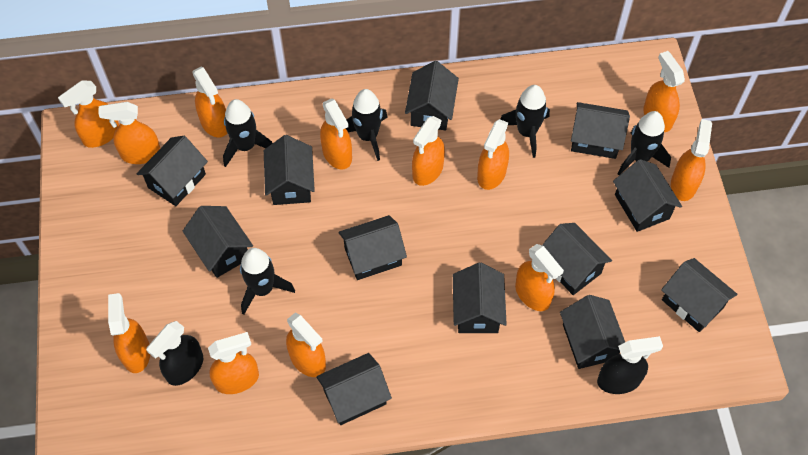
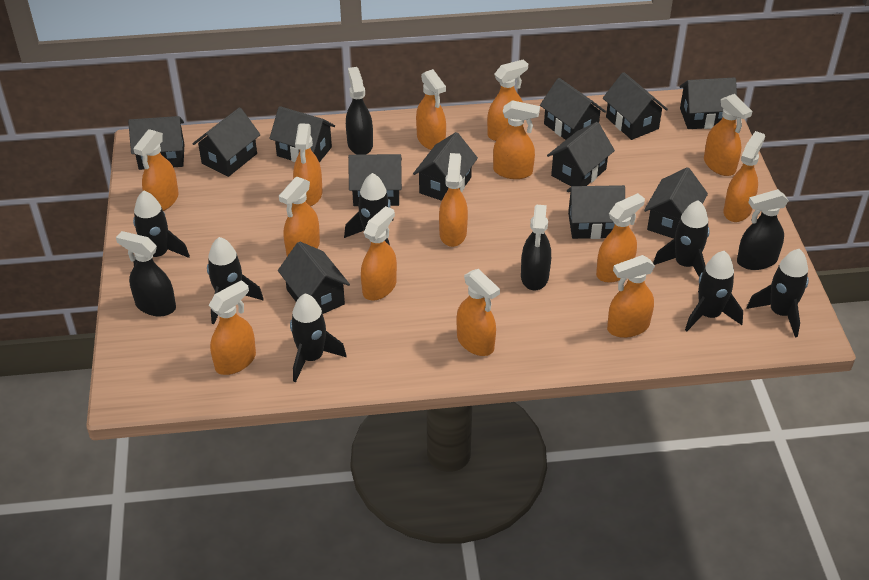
black rocket: 5 -> 7
black spray bottle: 2 -> 4
orange spray bottle: 12 -> 14

